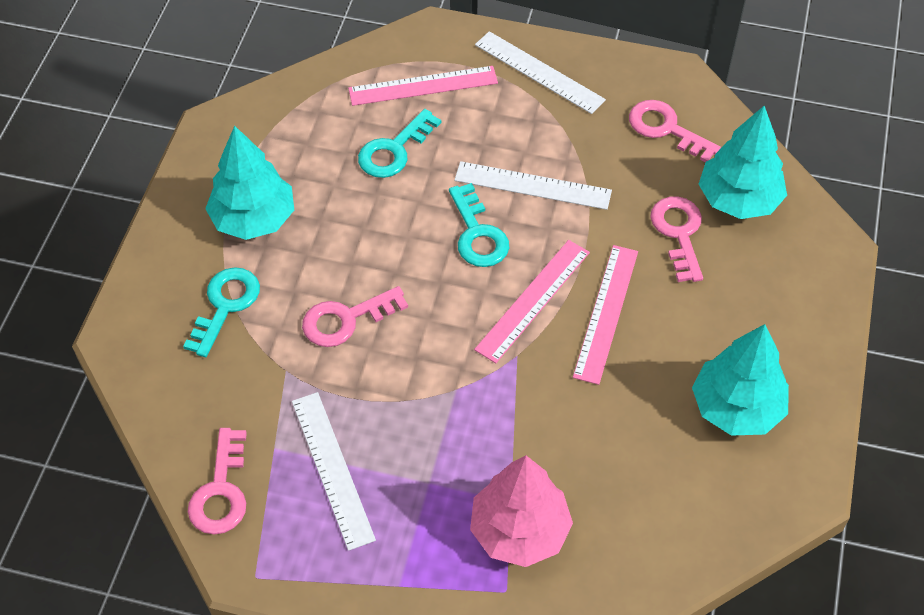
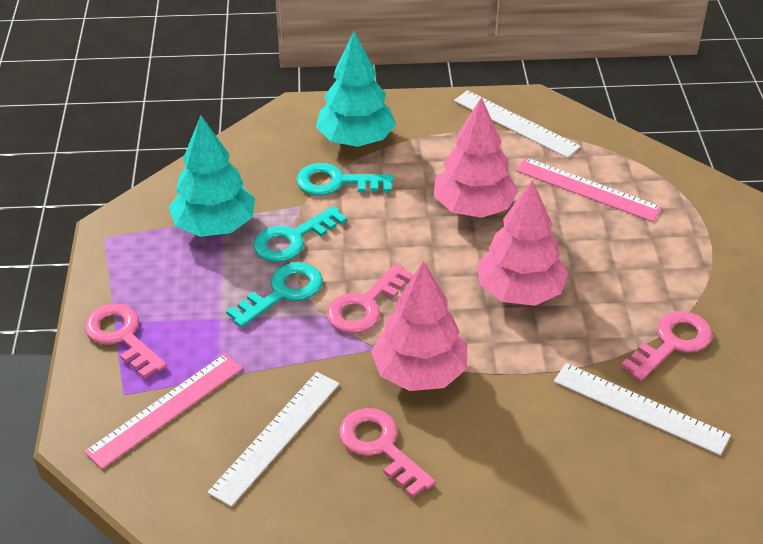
pink ruler: 3 -> 2
pink tree: 1 -> 3
turquoise tree: 3 -> 2

